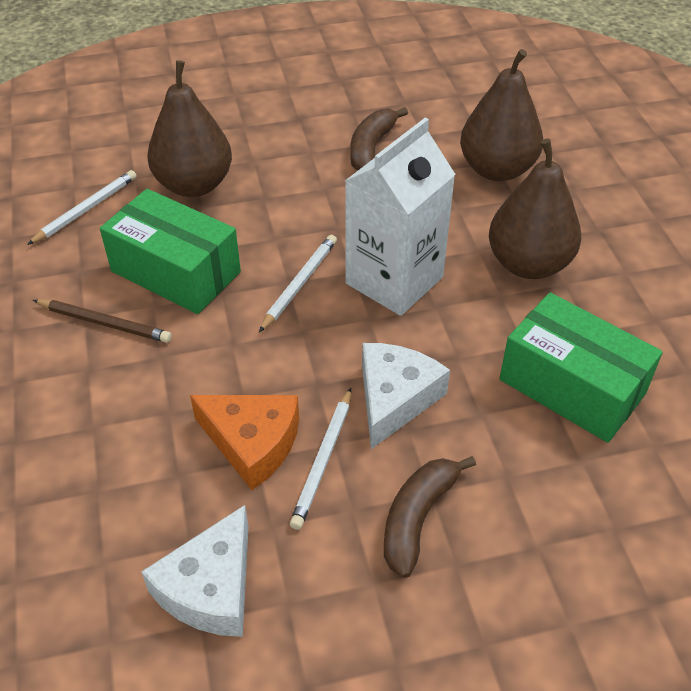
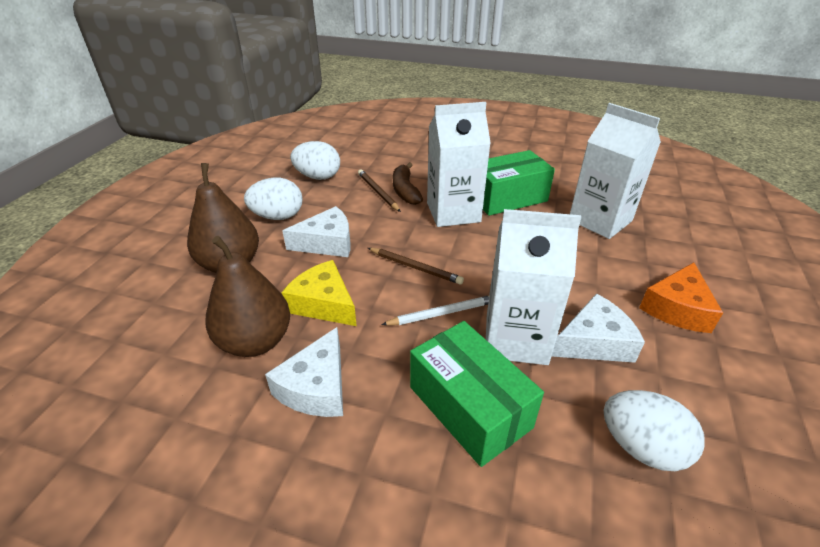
brown banana: 2 -> 1
brown pear: 3 -> 2
brown pencil: 1 -> 2
white carton: 1 -> 3
white cheese: 2 -> 3
white egg: 0 -> 3
white pencil: 3 -> 1
yellow cheese: 0 -> 1

